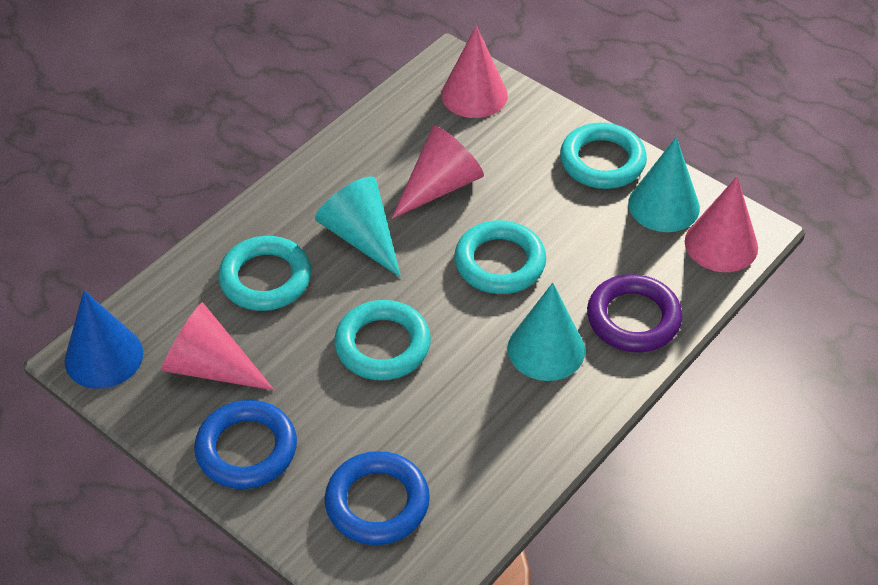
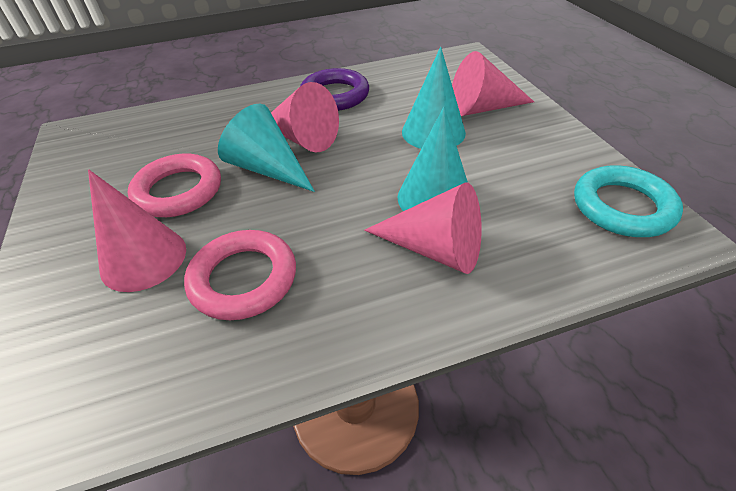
blue cone: 1 -> 0
blue ring: 2 -> 0
pink ring: 0 -> 2
turquoise ring: 4 -> 1

